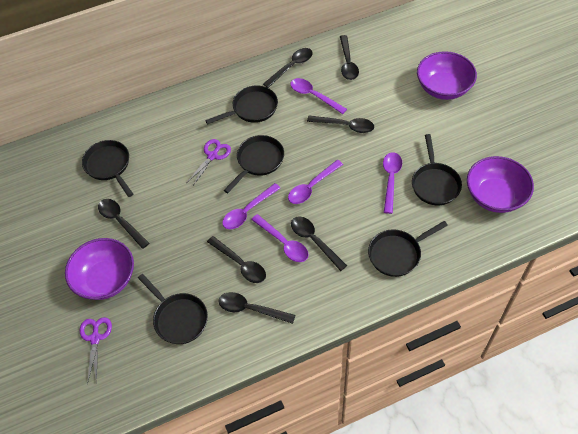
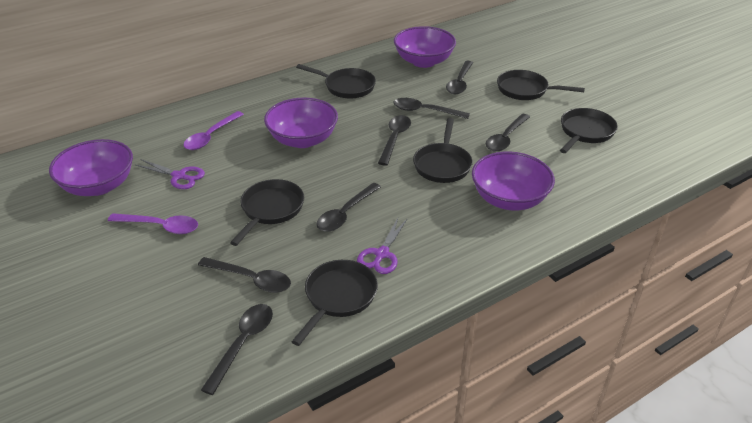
purple bowl: 3 -> 4
purple spoon: 5 -> 2

